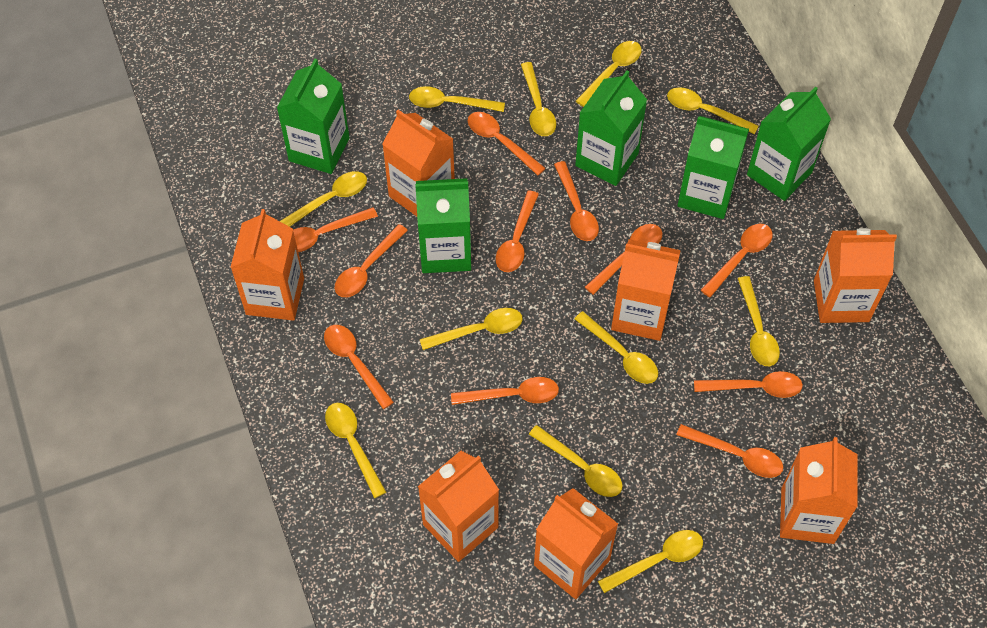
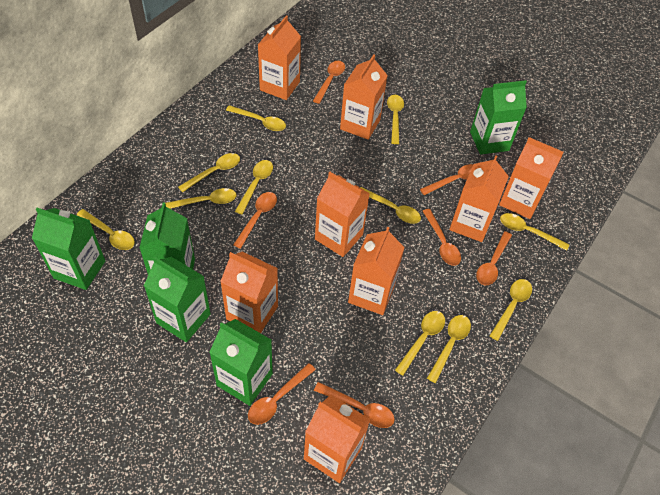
orange carton: 7 -> 8
orange spoon: 11 -> 7

